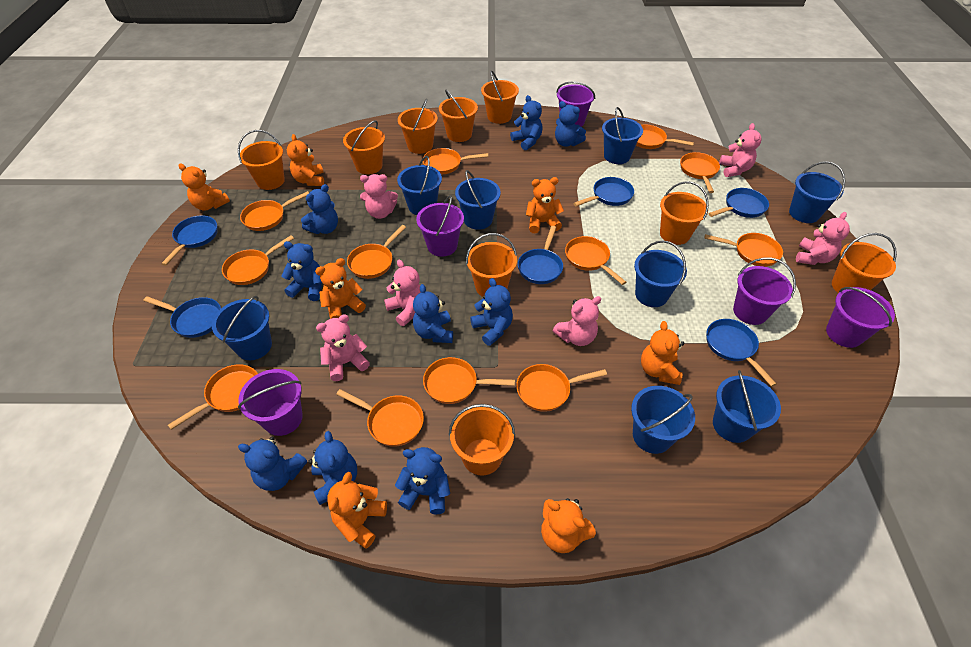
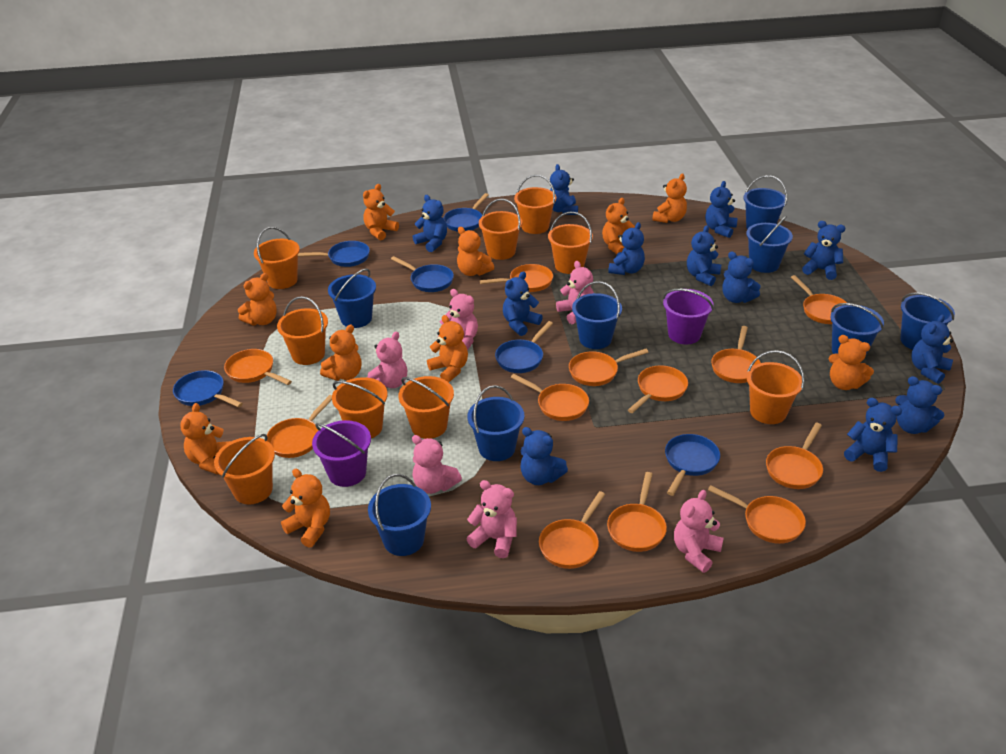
blue teddy bear: 9 -> 12
orange teddy bear: 7 -> 10
purple bucket: 5 -> 2

